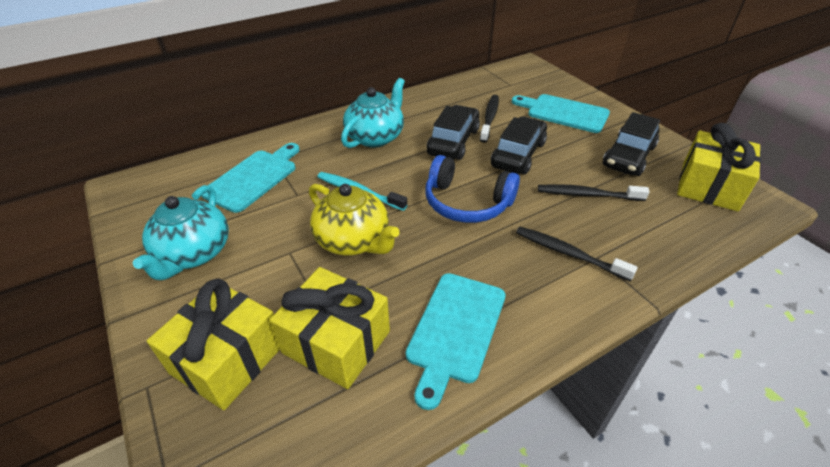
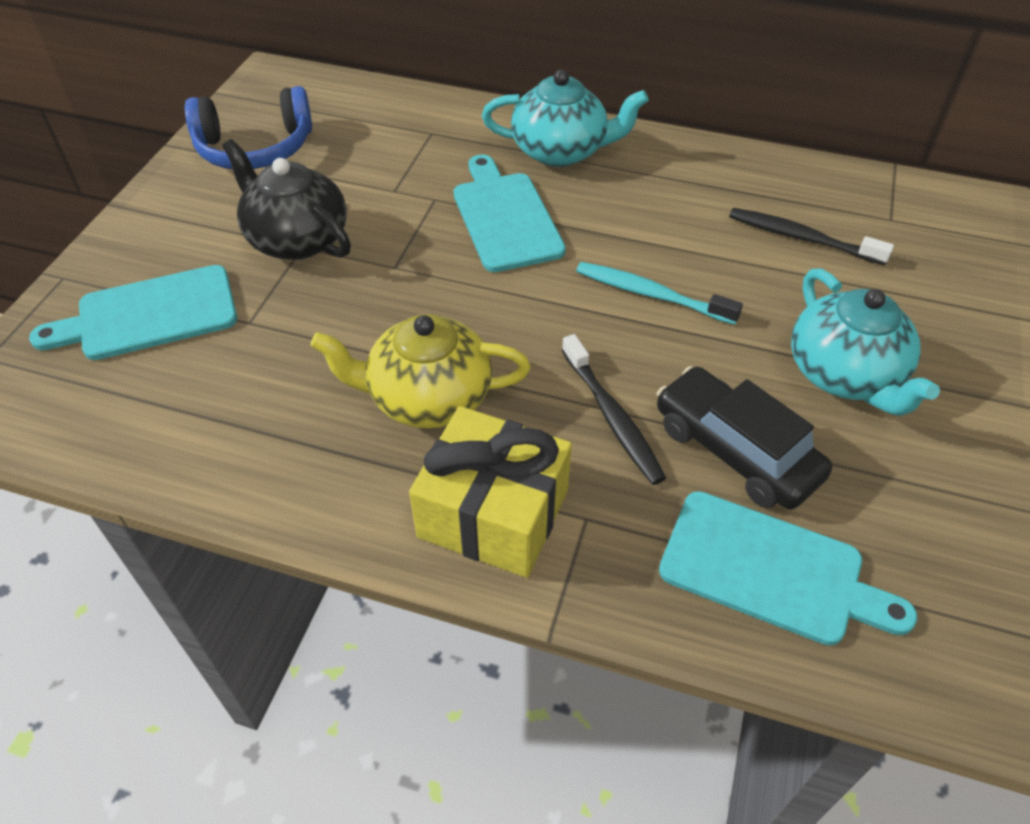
black car: 3 -> 1
black teapot: 0 -> 1
black toothbrush: 3 -> 2
yellow gift: 3 -> 1

